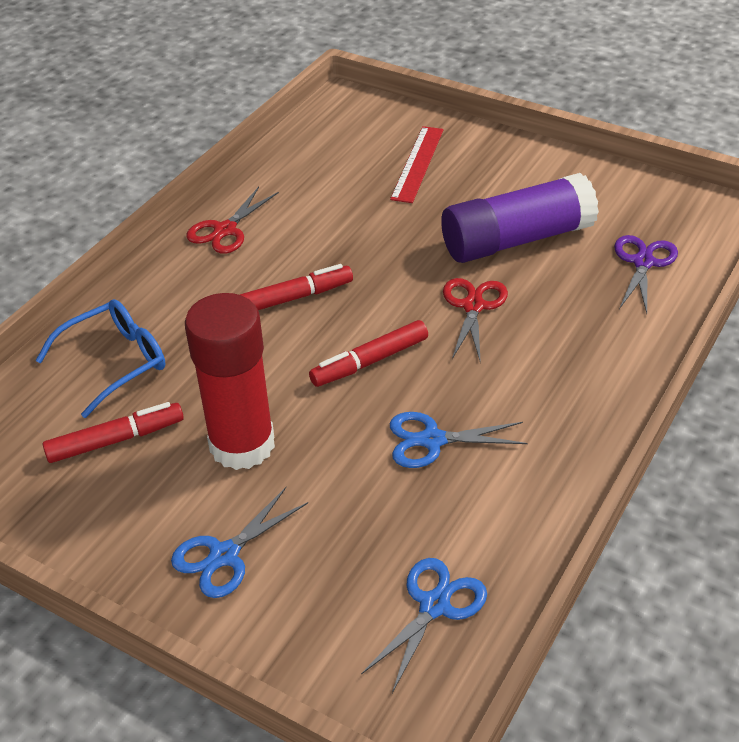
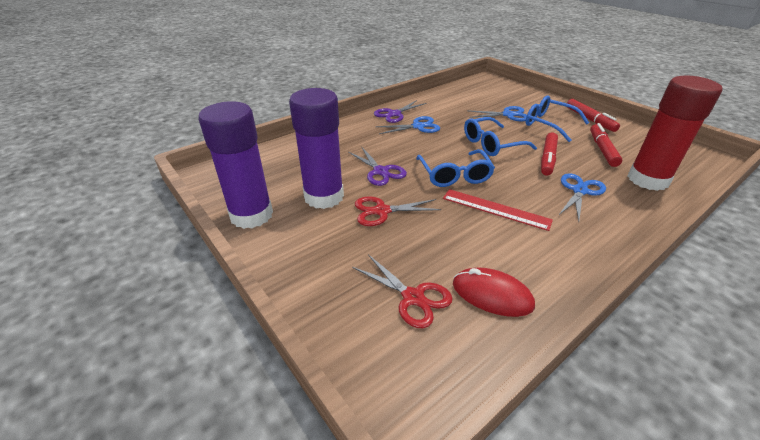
blue glasses: 1 -> 3
purple glue stick: 1 -> 2
purple scissors: 1 -> 2
red mouse: 0 -> 1

